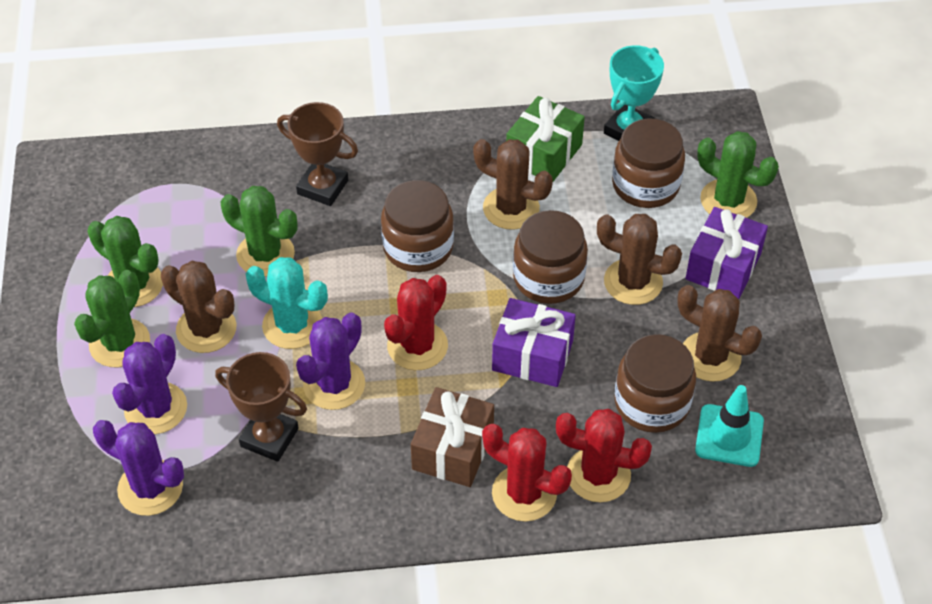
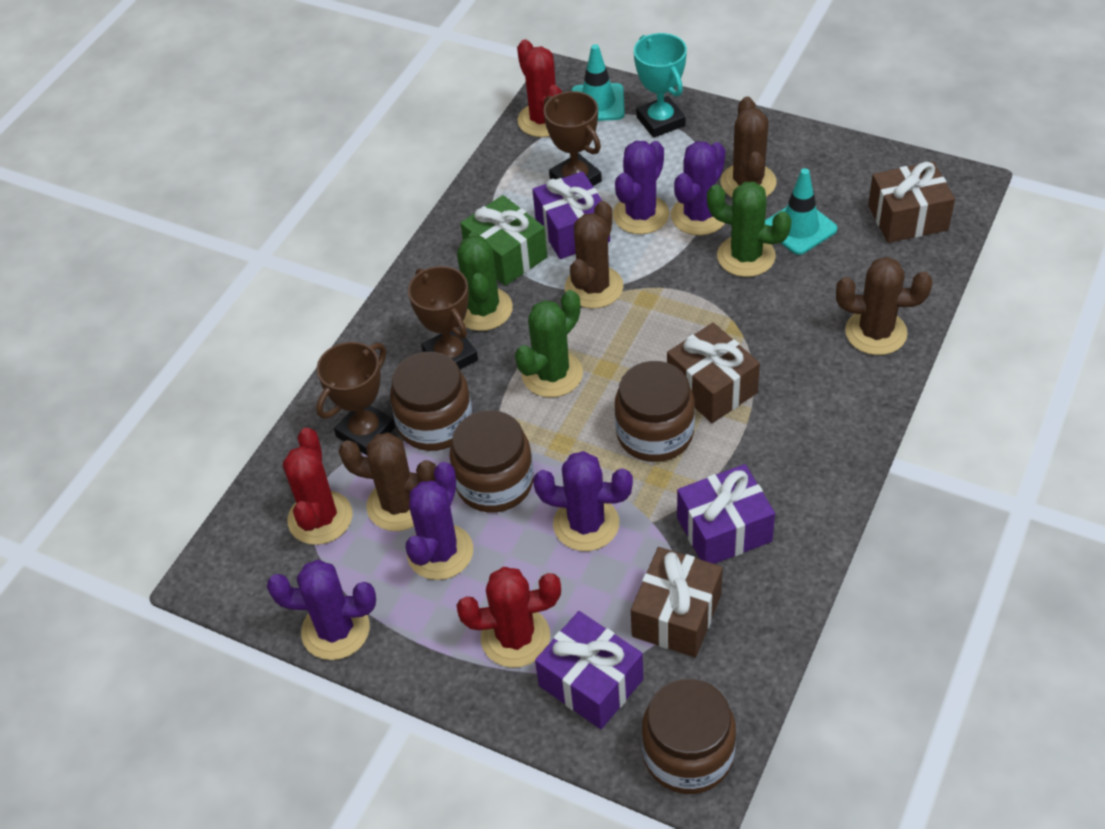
brown gift: 1 -> 3
brown trophy: 2 -> 3
green cactus: 4 -> 3
purple cactus: 3 -> 5
purple gift: 2 -> 3
turquoise cactus: 1 -> 0
turquoise traffic cone: 1 -> 2

